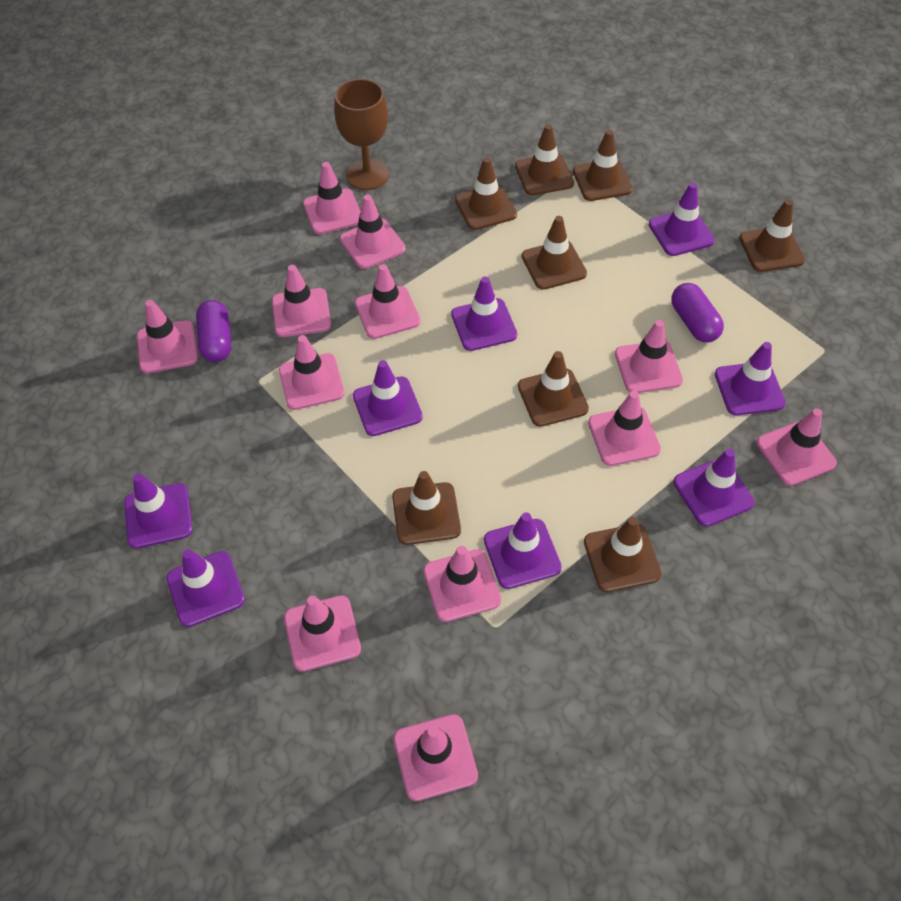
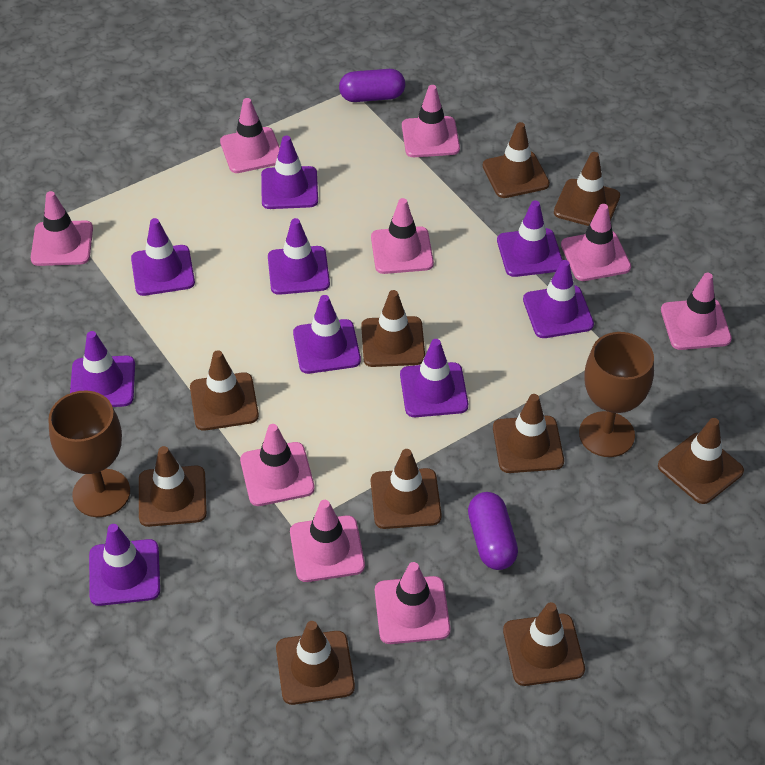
brown goblet: 1 -> 2
brown traffic cone: 8 -> 10
pink traffic cone: 12 -> 9
purple traffic cone: 8 -> 9

